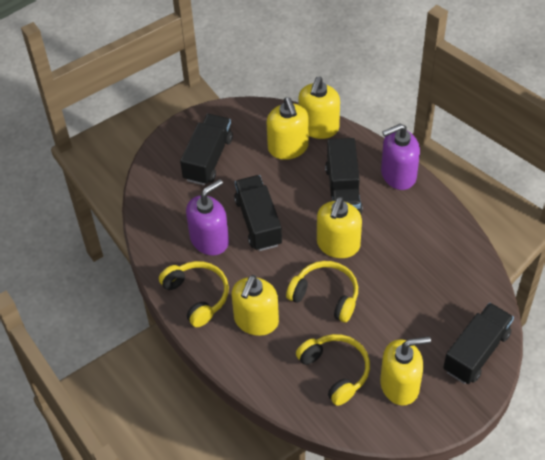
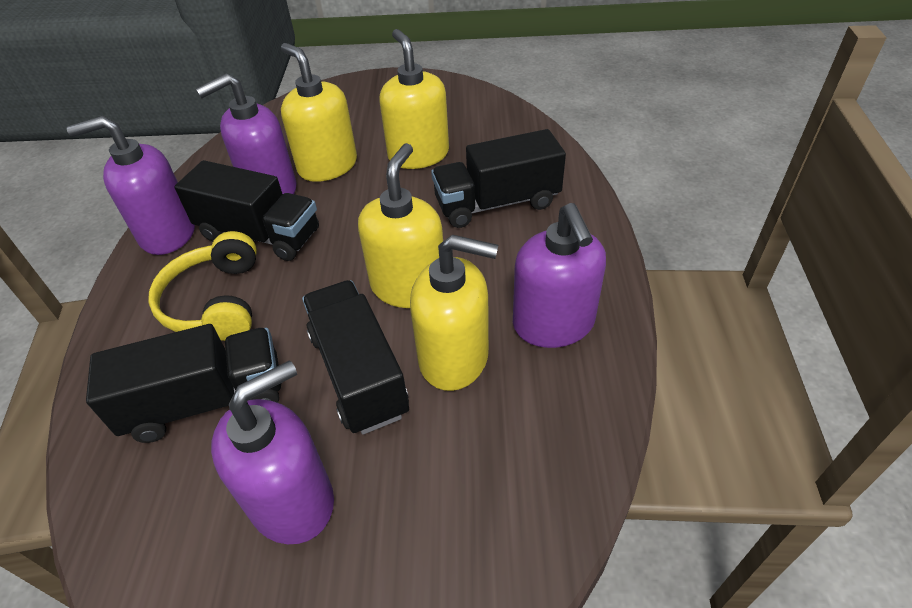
purple soap dispenser: 2 -> 4
yellow headphones: 3 -> 1
yellow soap dispenser: 5 -> 4

